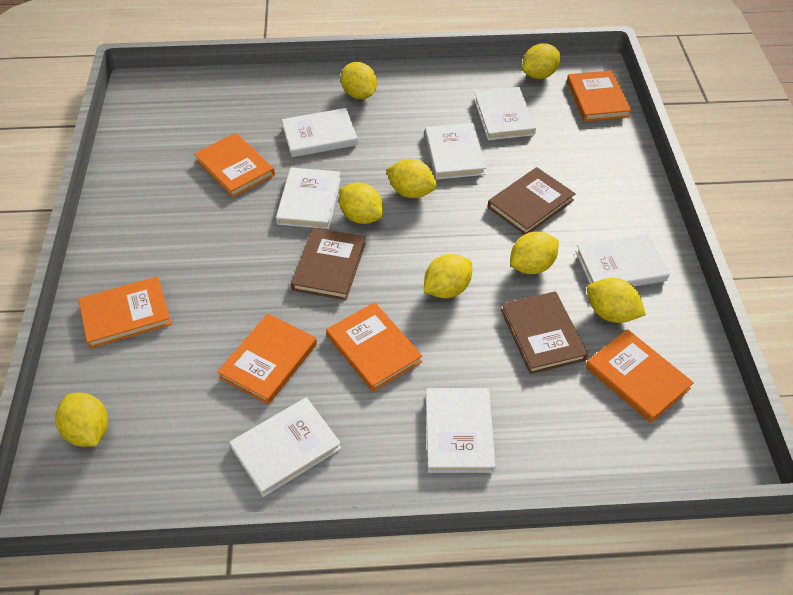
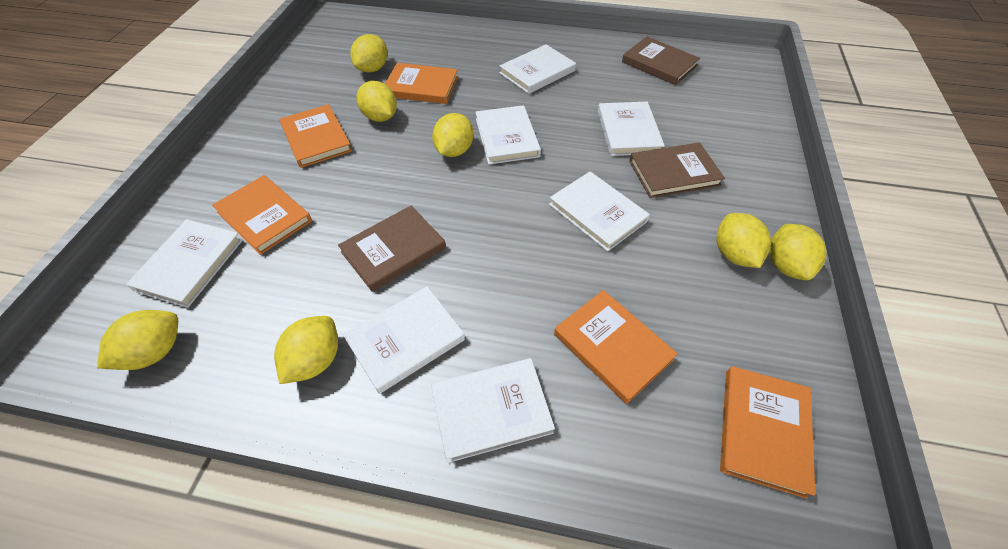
orange book: 6 -> 5
yellow lemon: 8 -> 7

